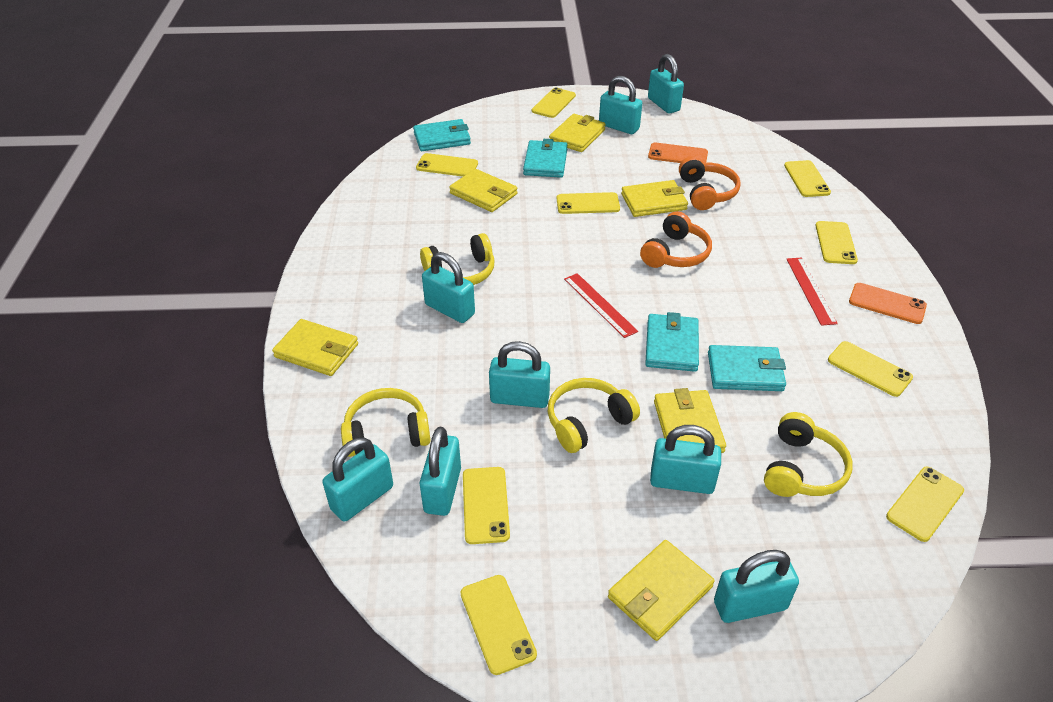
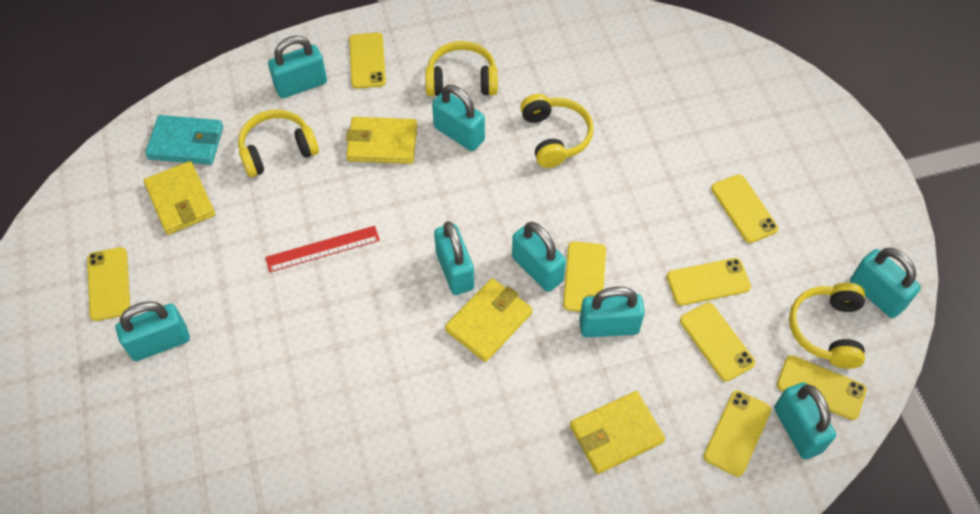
orange headphones: 2 -> 0
orange phone: 2 -> 0
red ruler: 2 -> 1
turquoise wallet: 4 -> 1
yellow phone: 9 -> 8
yellow wallet: 6 -> 4

